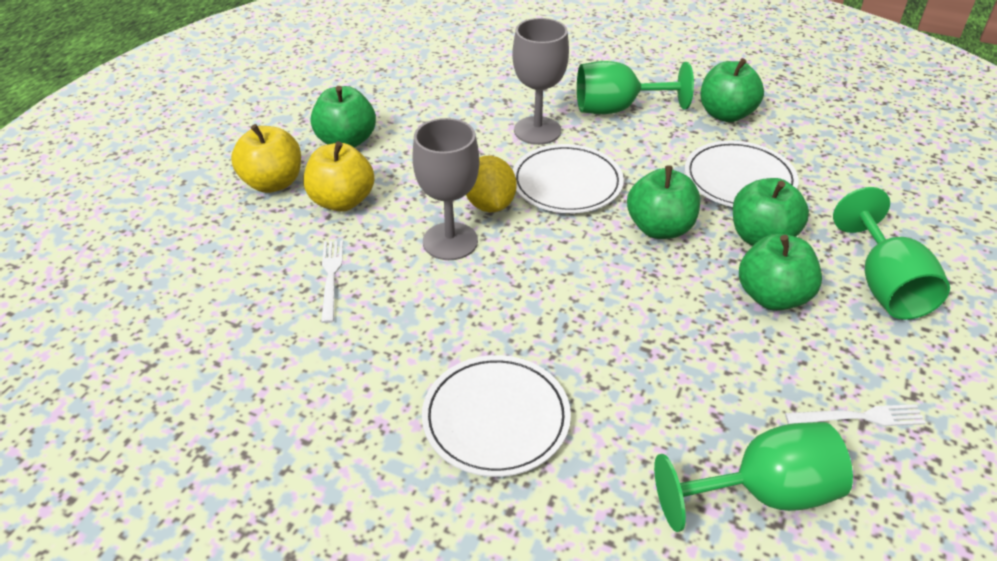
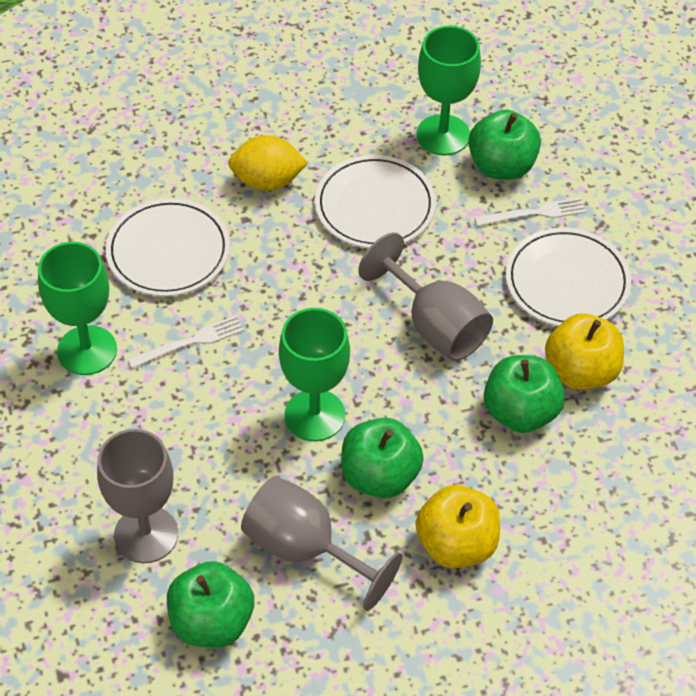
green apple: 5 -> 4
grey goblet: 2 -> 3

